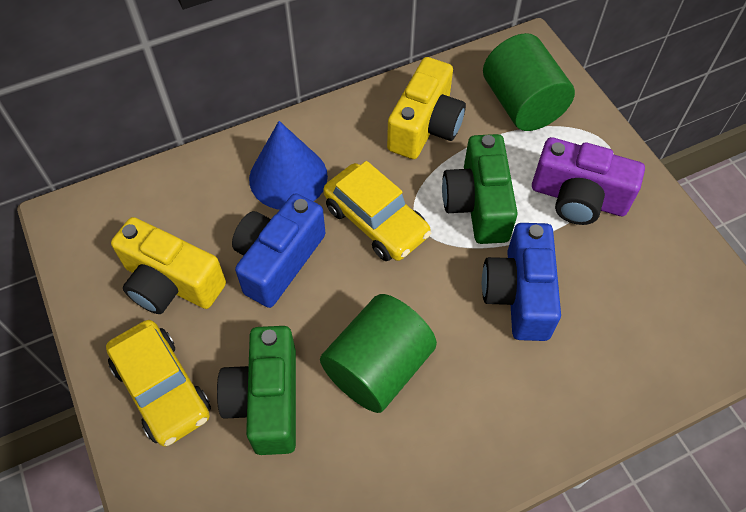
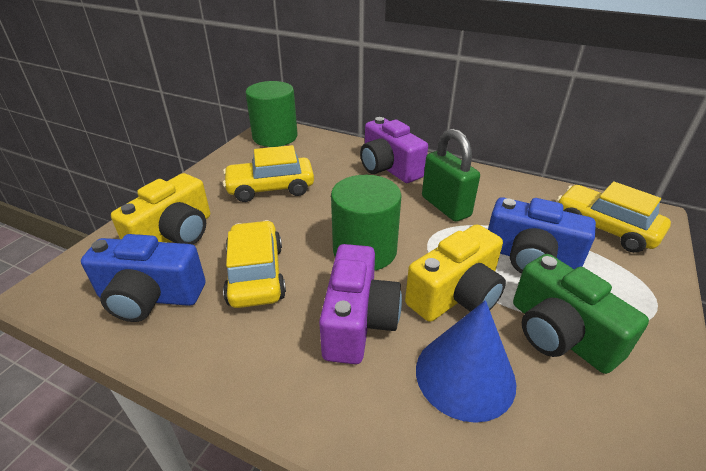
green camera: 2 -> 1
green padlock: 0 -> 1
purple camera: 1 -> 2
yellow car: 2 -> 3

